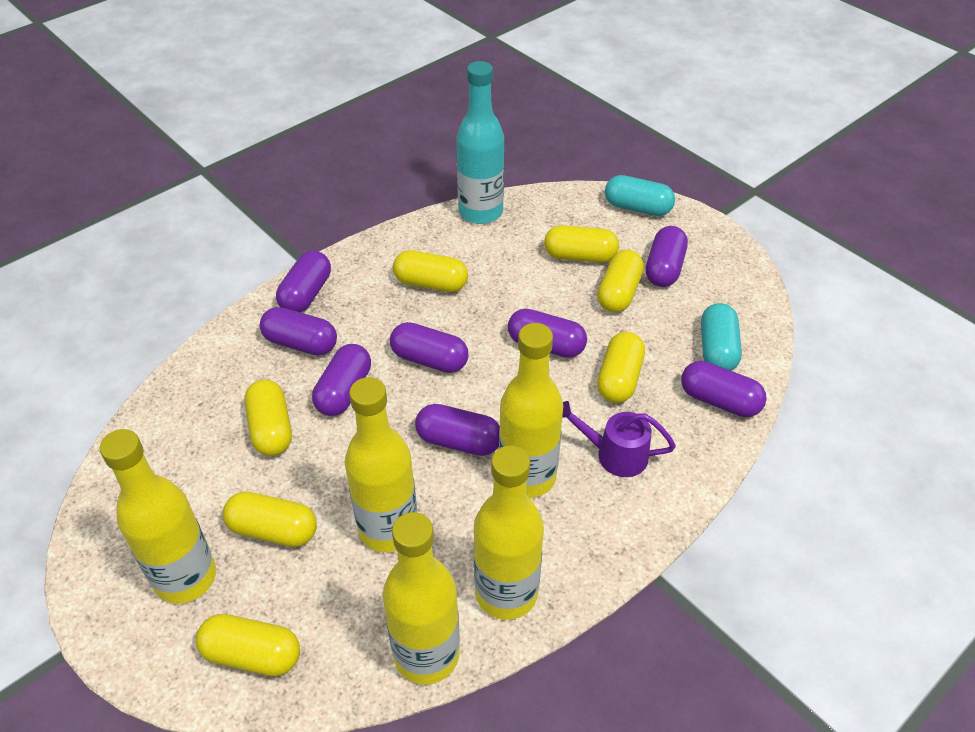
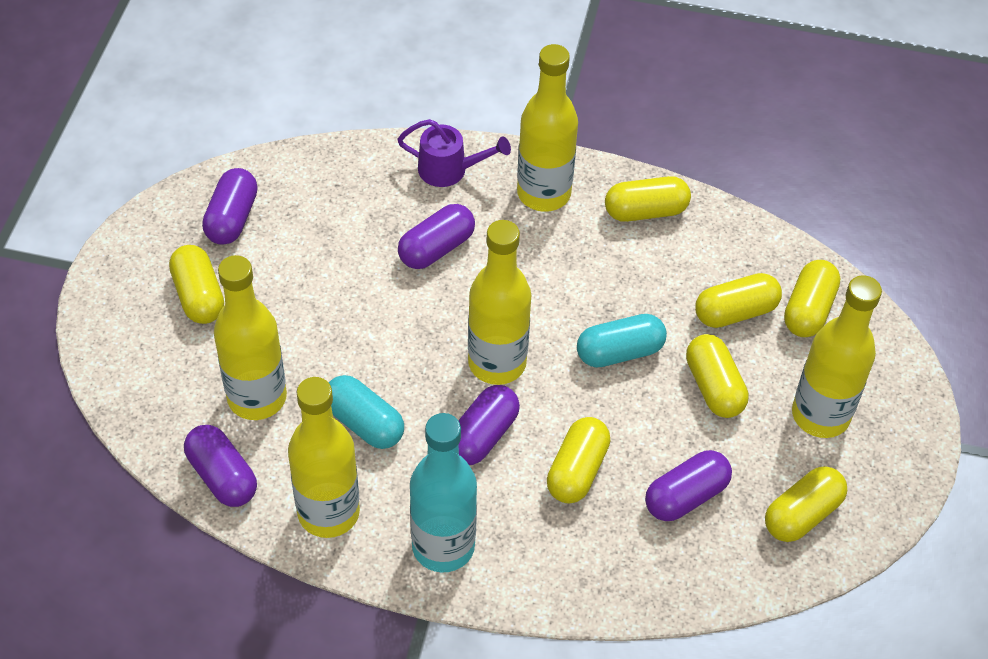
purple capsule: 8 -> 5

